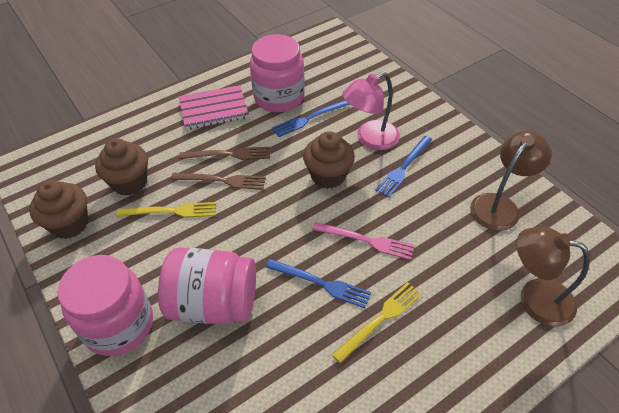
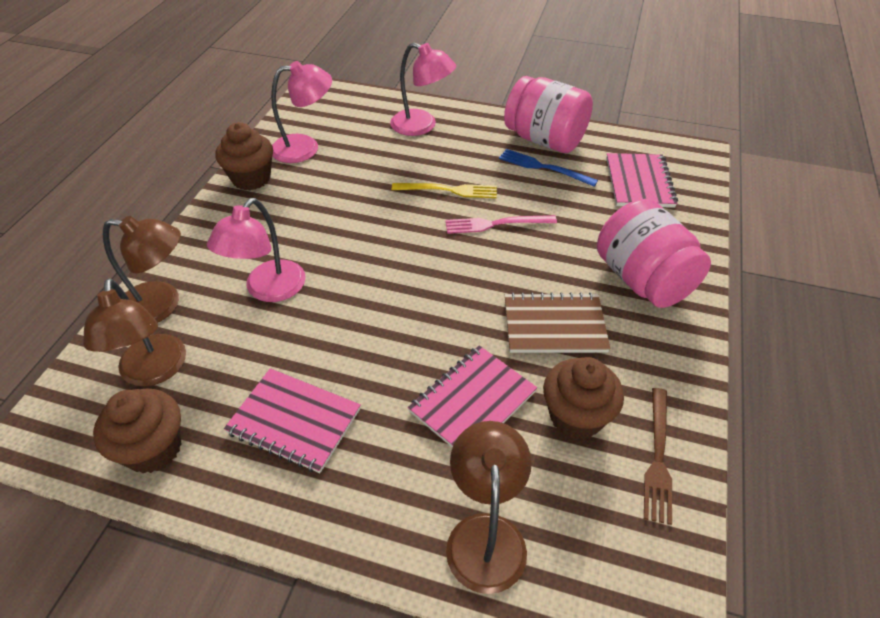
blue fork: 3 -> 1
brown fork: 2 -> 1
brown lamp: 2 -> 3
brown notebook: 0 -> 1
pink jar: 3 -> 2
pink lamp: 1 -> 3
pink notebook: 1 -> 3
yellow fork: 2 -> 1

